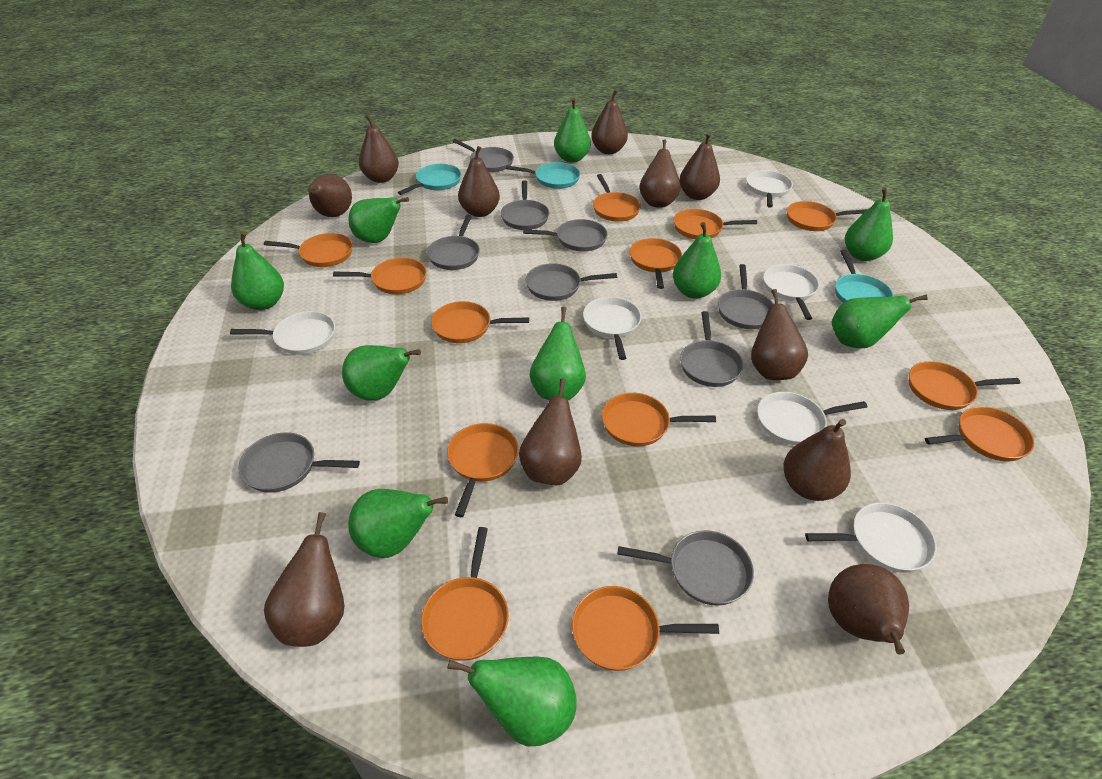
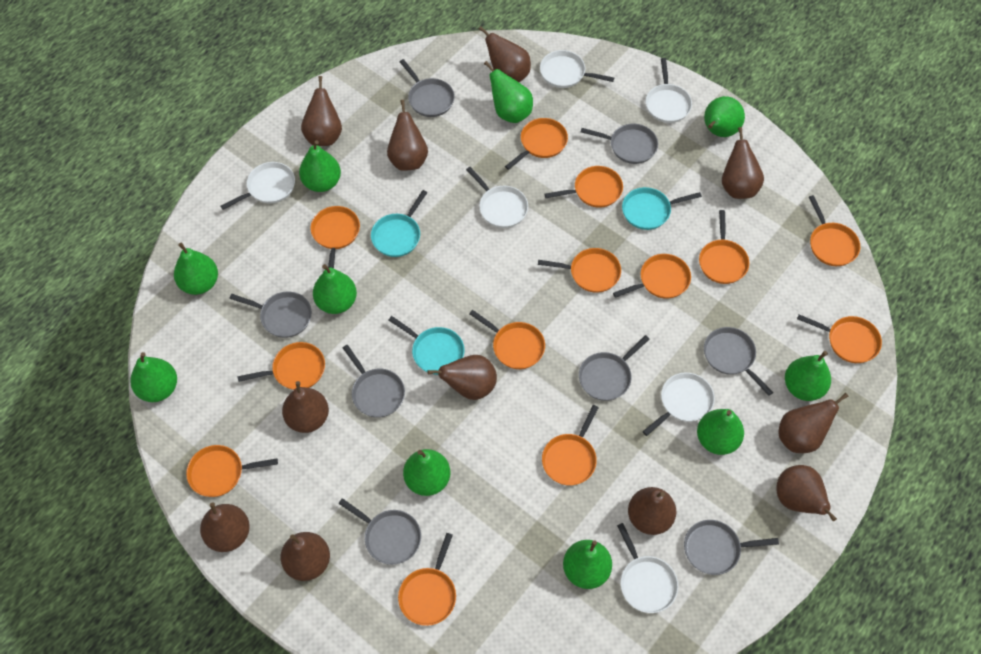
grey pan: 9 -> 8

